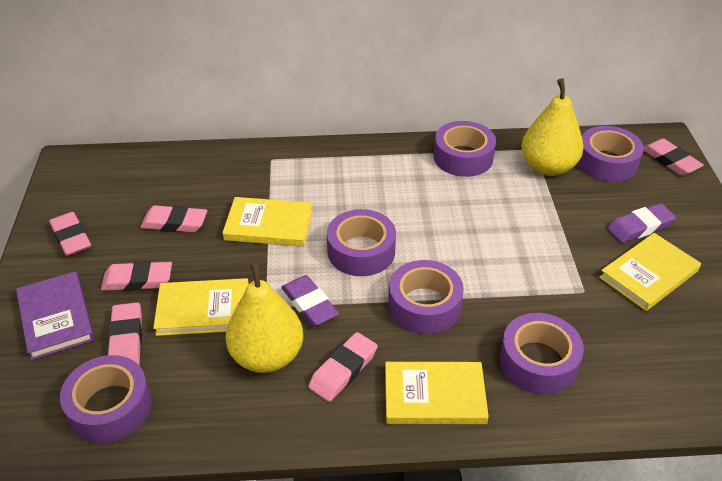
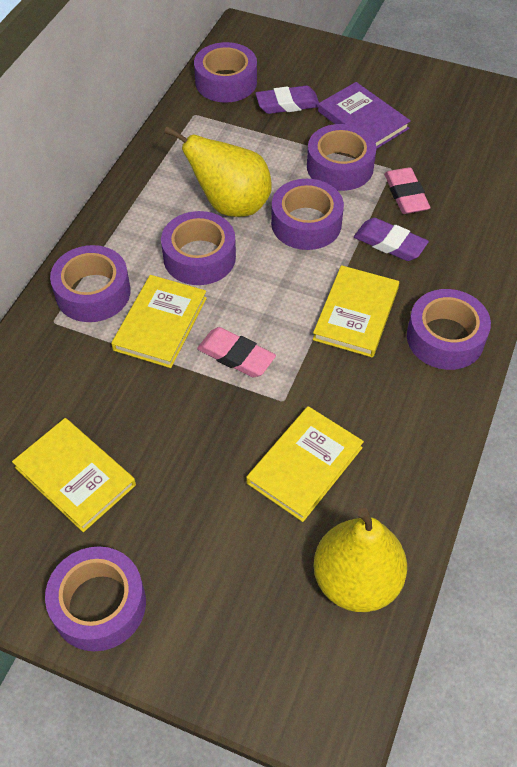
pink eraser: 6 -> 2
purple tape: 6 -> 7

